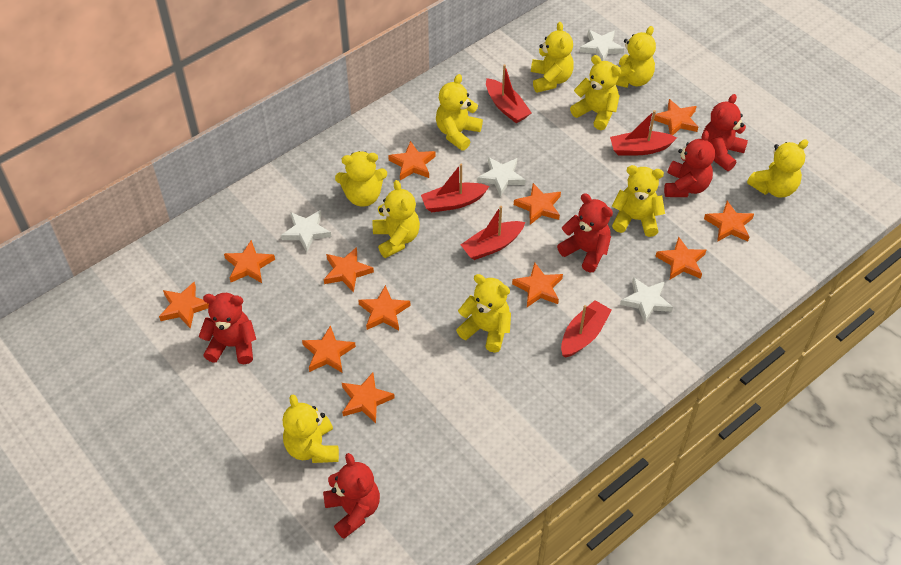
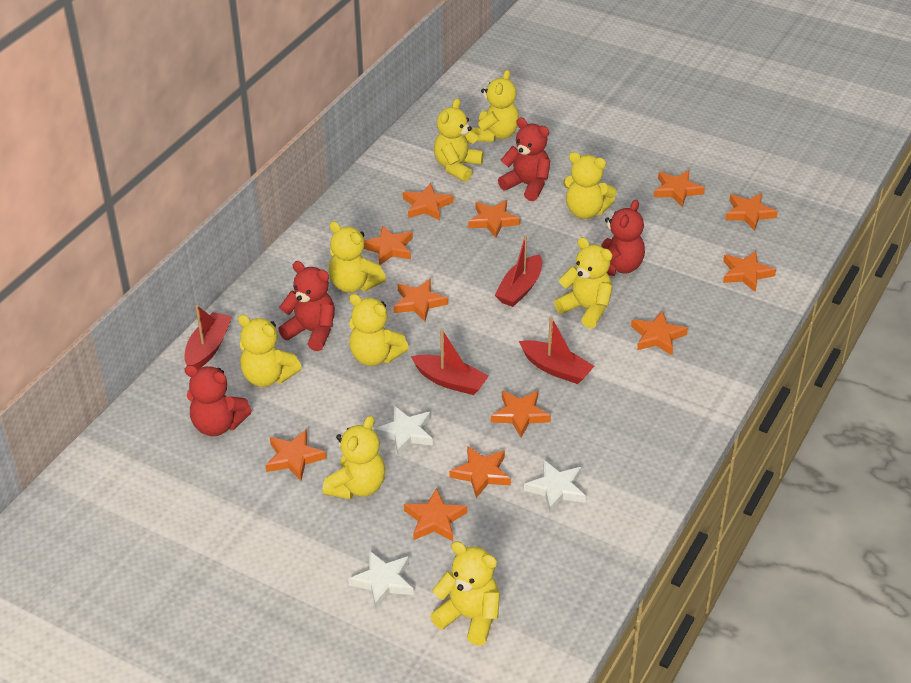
red boat: 5 -> 4
red teddy bear: 5 -> 4
white star: 4 -> 3
yellow teddy bear: 10 -> 9

